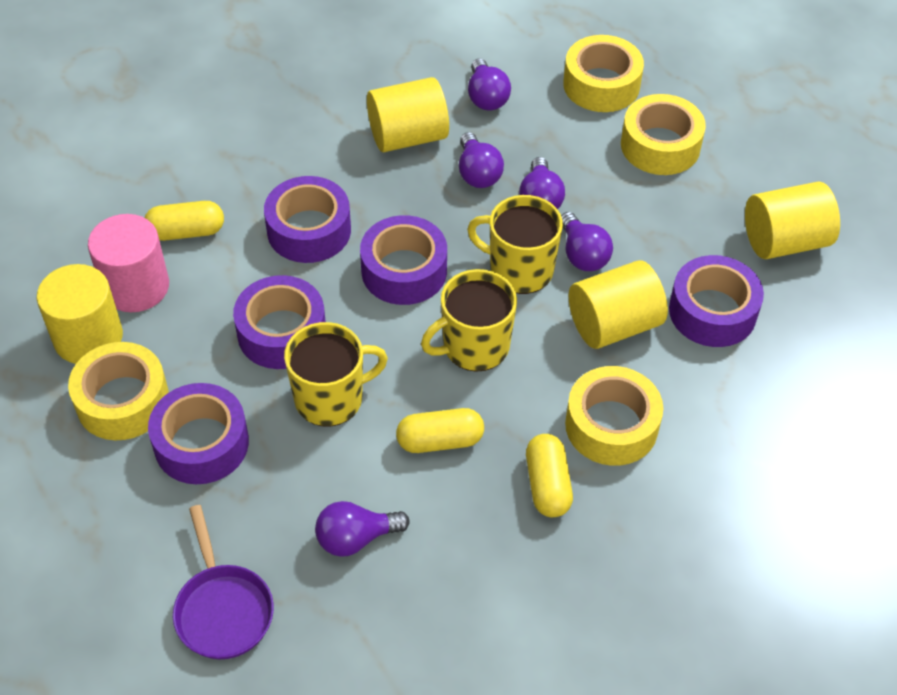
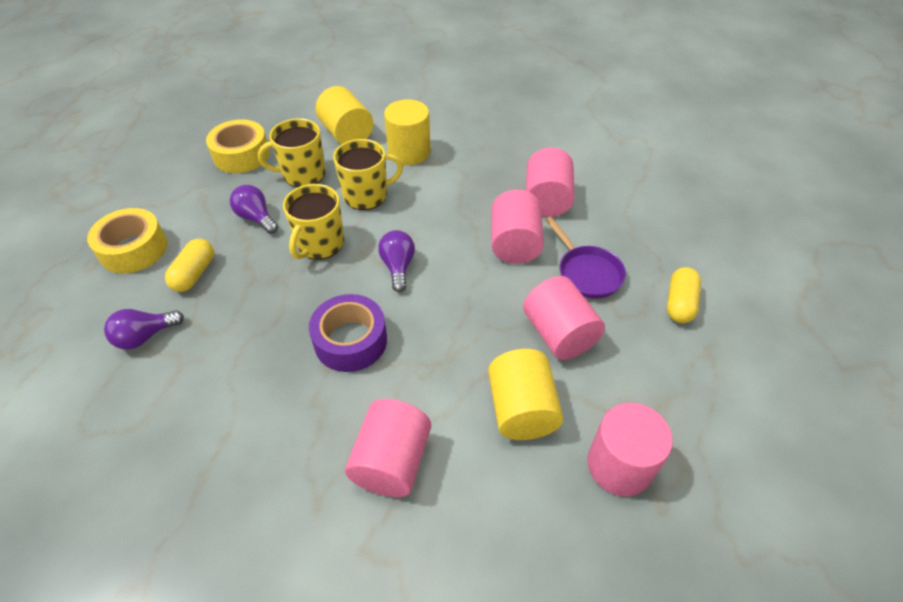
pink cylinder: 1 -> 5
purple light bulb: 5 -> 3
purple tape: 5 -> 1
yellow capsule: 3 -> 2
yellow cylinder: 4 -> 3
yellow tape: 4 -> 2

